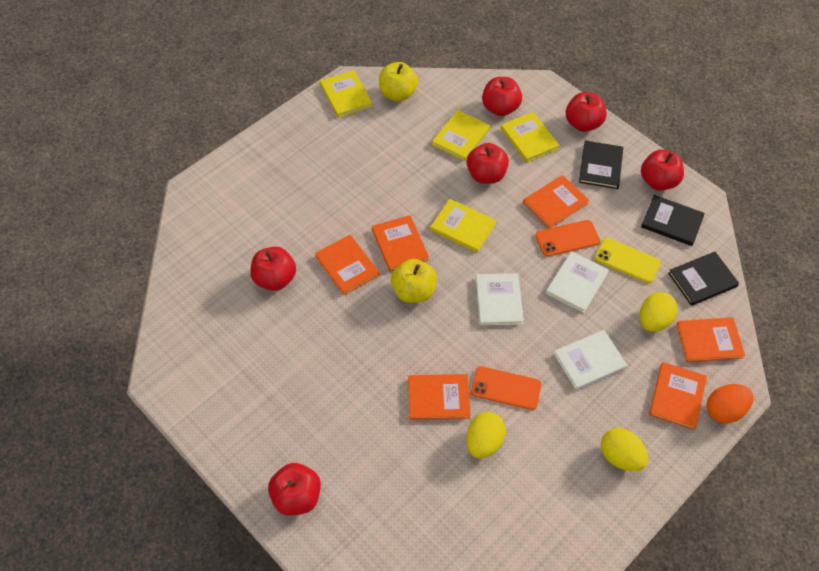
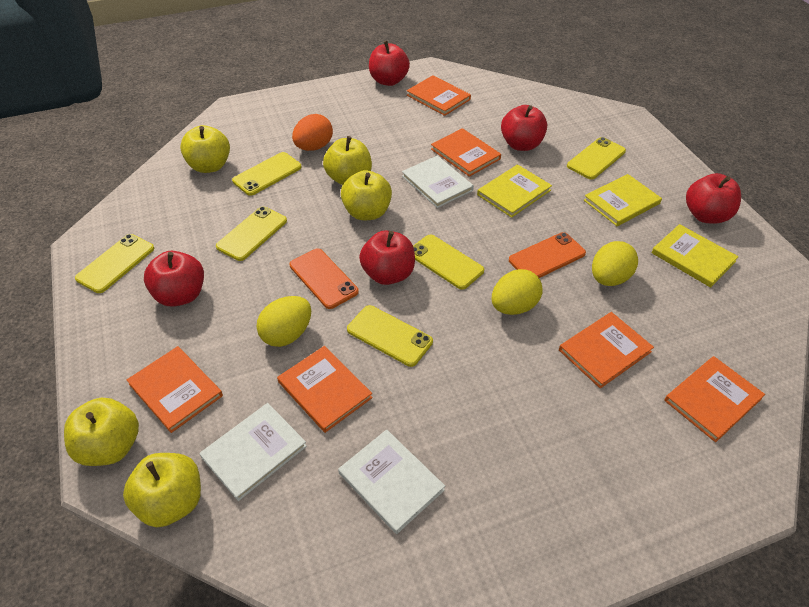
black book: 3 -> 0
red apple: 6 -> 5
yellow apple: 2 -> 5
yellow book: 4 -> 3
yellow phone: 1 -> 6

